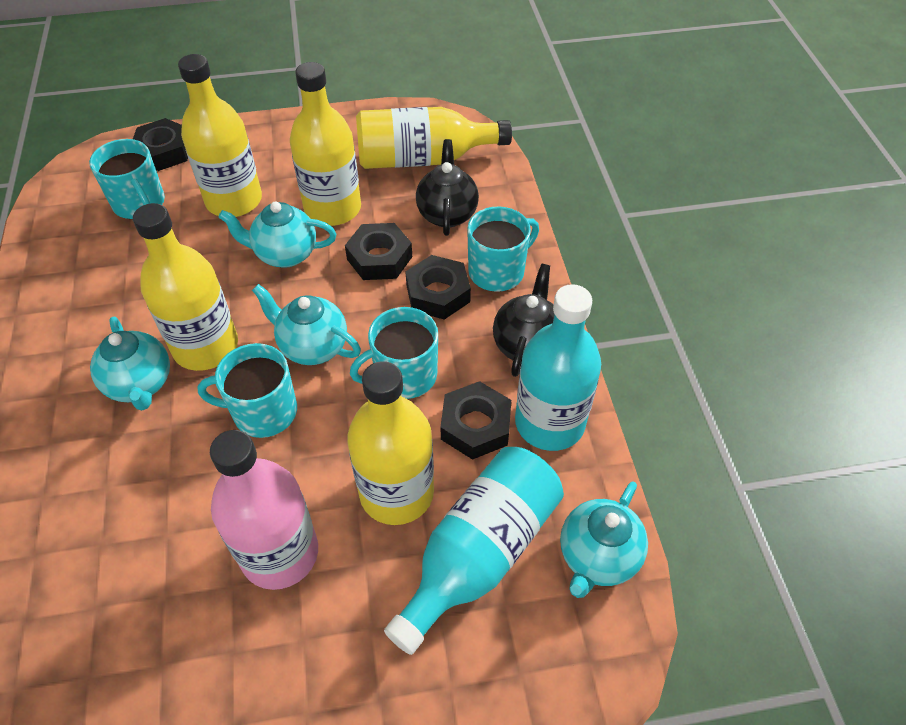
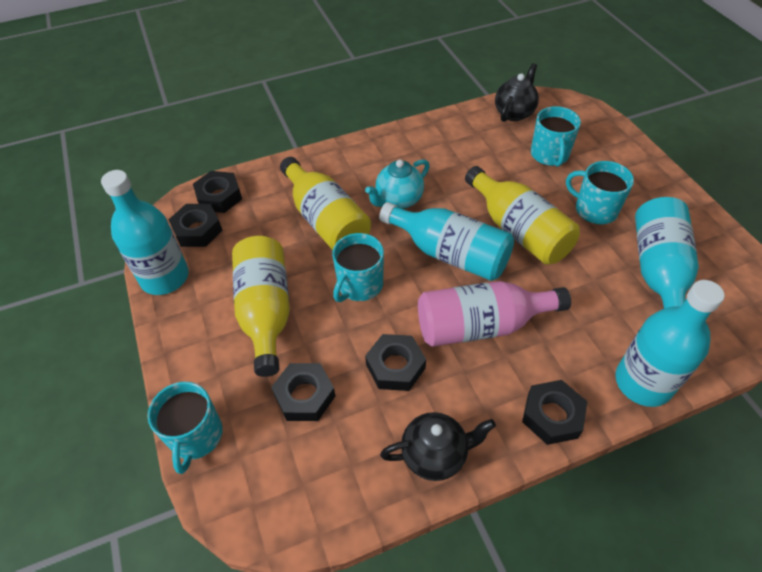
black nut: 4 -> 5
turquoise bottle: 2 -> 4
turquoise teapot: 4 -> 1
yellow bottle: 5 -> 3

